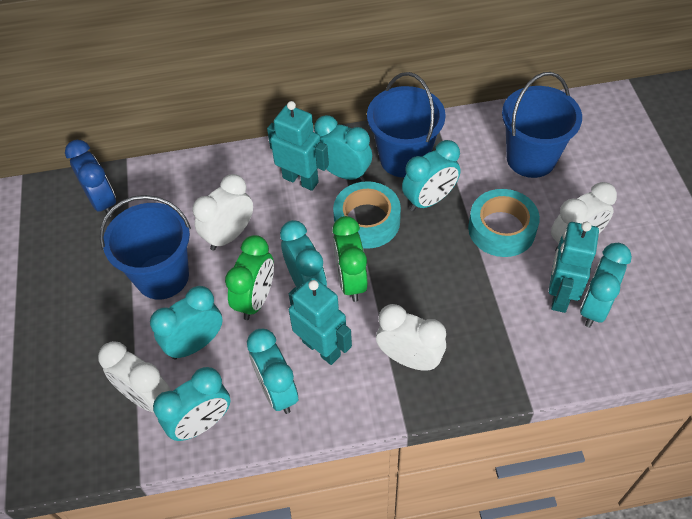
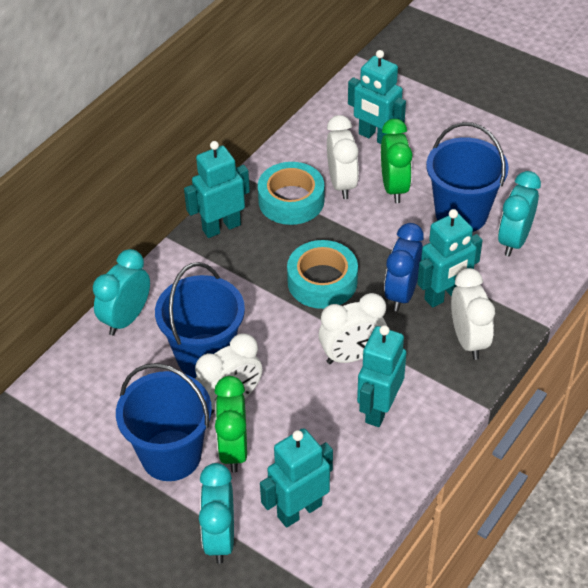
turquoise clock: 7 -> 3
turquoise robot: 3 -> 5

